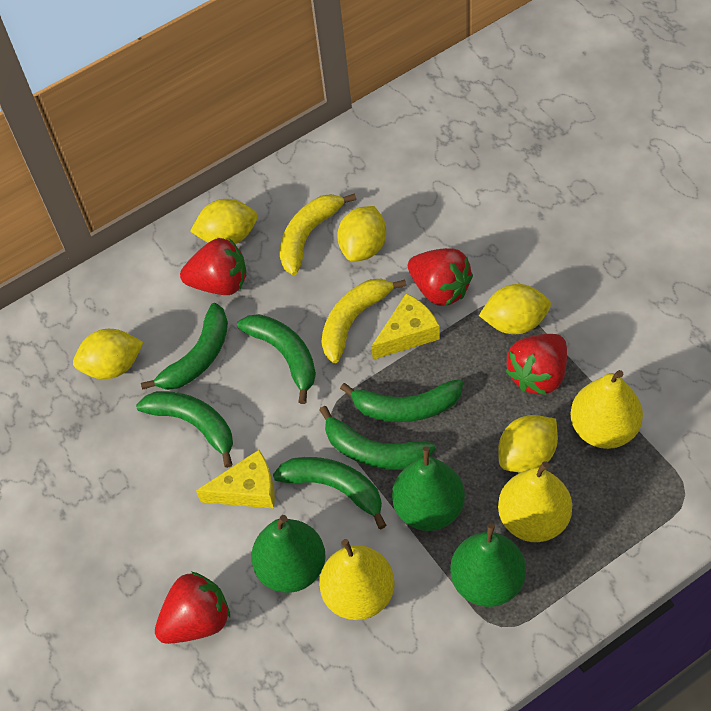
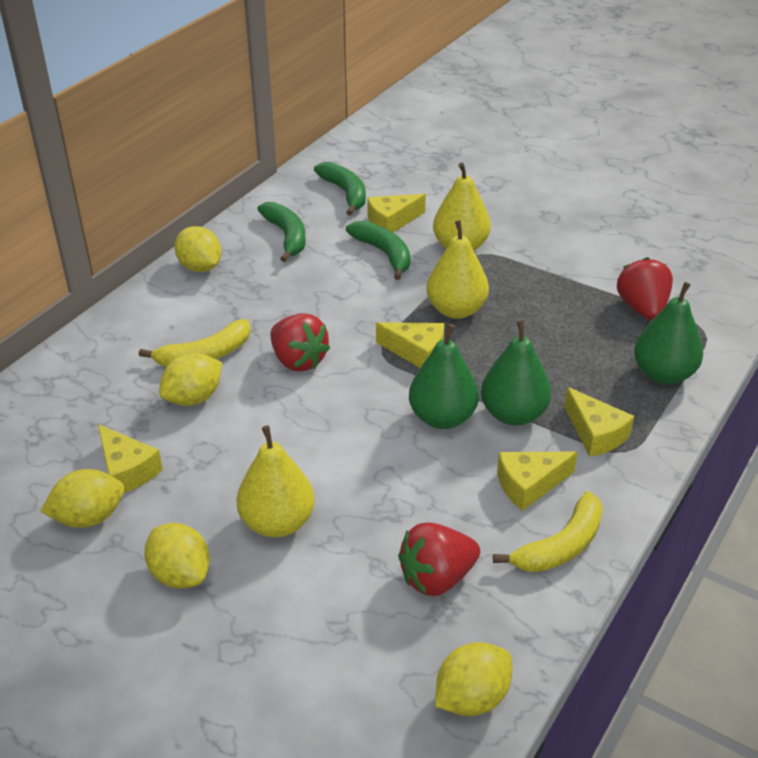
green banana: 6 -> 3
red strawberry: 4 -> 3
yellow cheese: 2 -> 5

